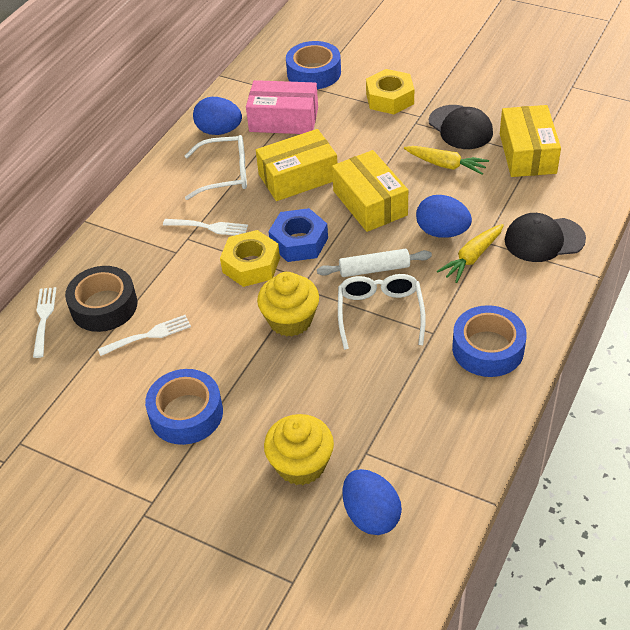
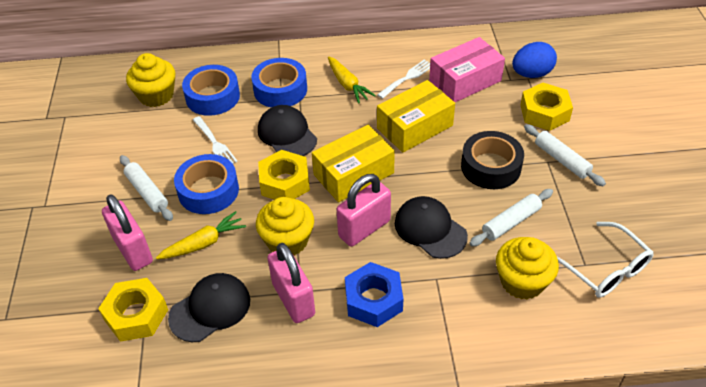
black cap: 2 -> 3
blue egg: 3 -> 1
pink padlock: 0 -> 3
white fork: 3 -> 2
white glasses: 2 -> 1
white rolling pin: 1 -> 3
yellow box: 3 -> 2
yellow cupcake: 2 -> 3
yellow nut: 2 -> 3

